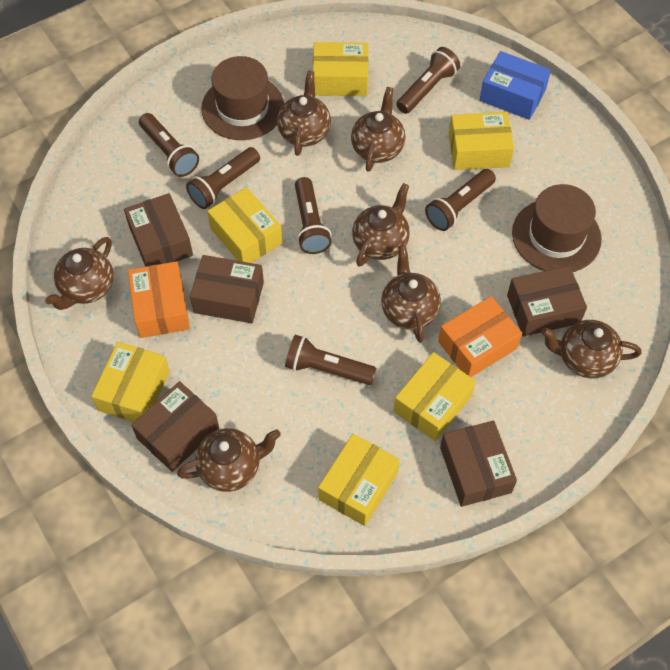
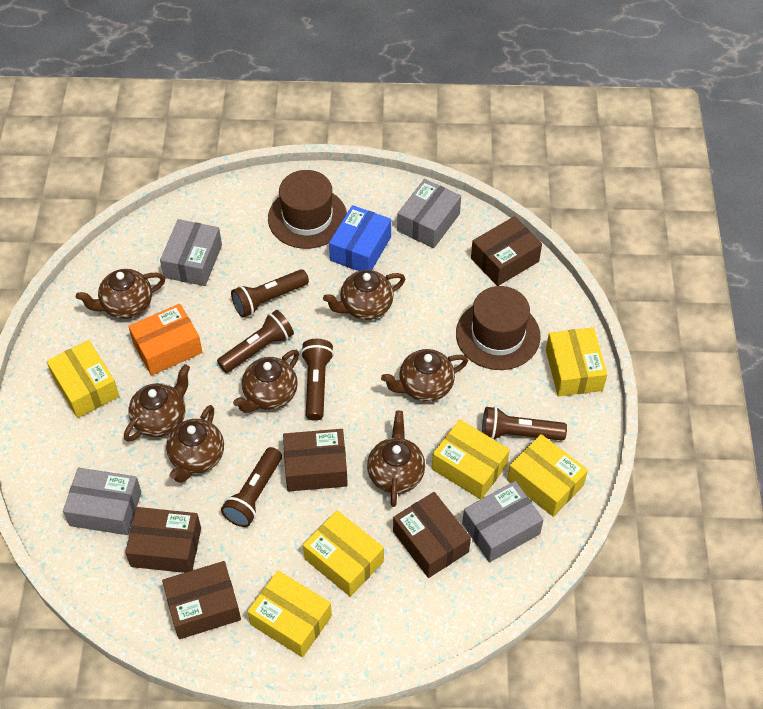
brown flashlight: 6 -> 5
grey box: 0 -> 4
orange box: 2 -> 1

